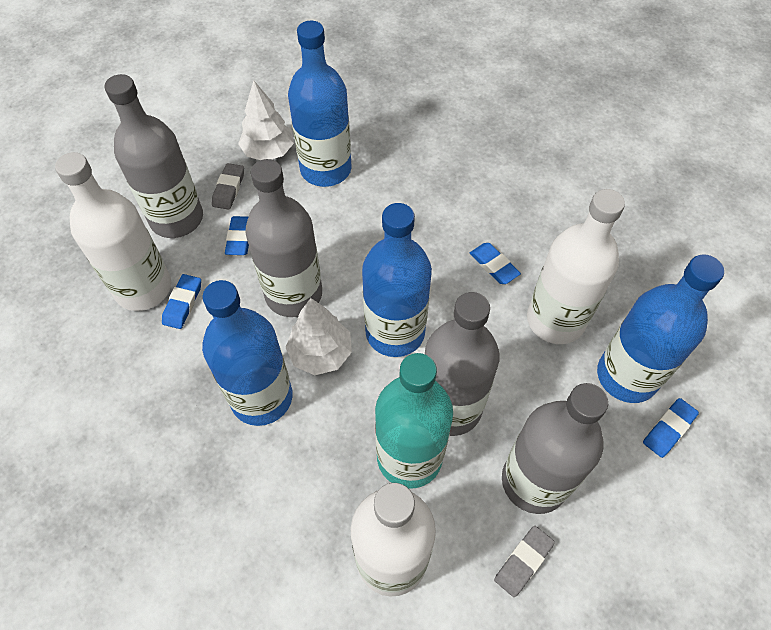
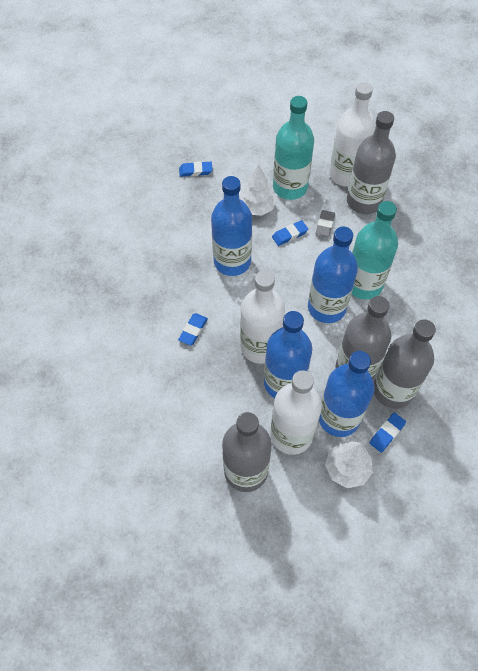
grey eraser: 2 -> 1
turquoise bottle: 1 -> 2

